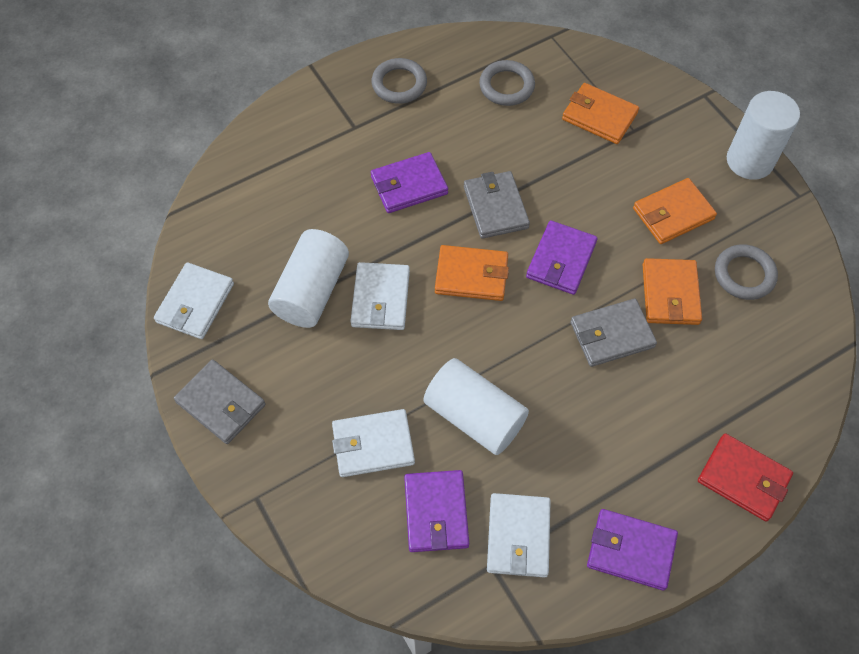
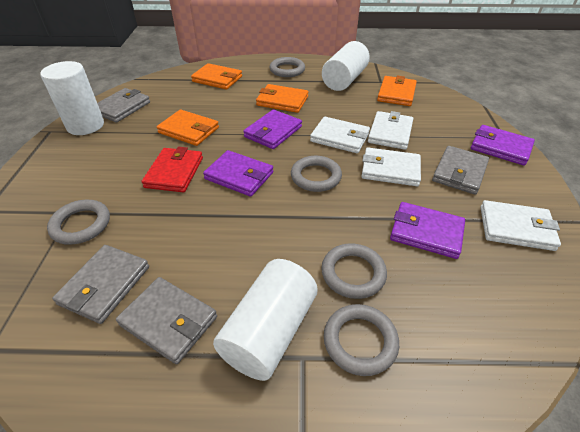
grey ring: 3 -> 5
grey wallet: 3 -> 4

